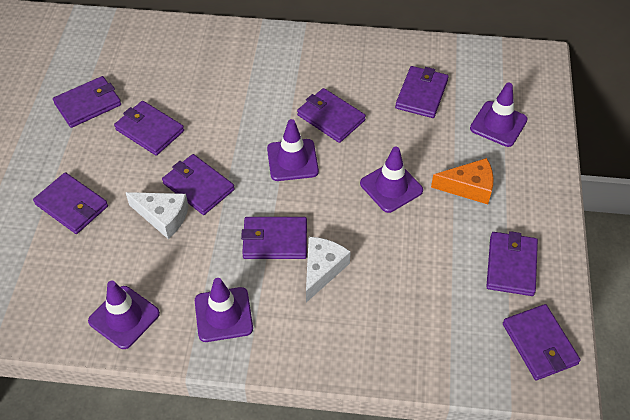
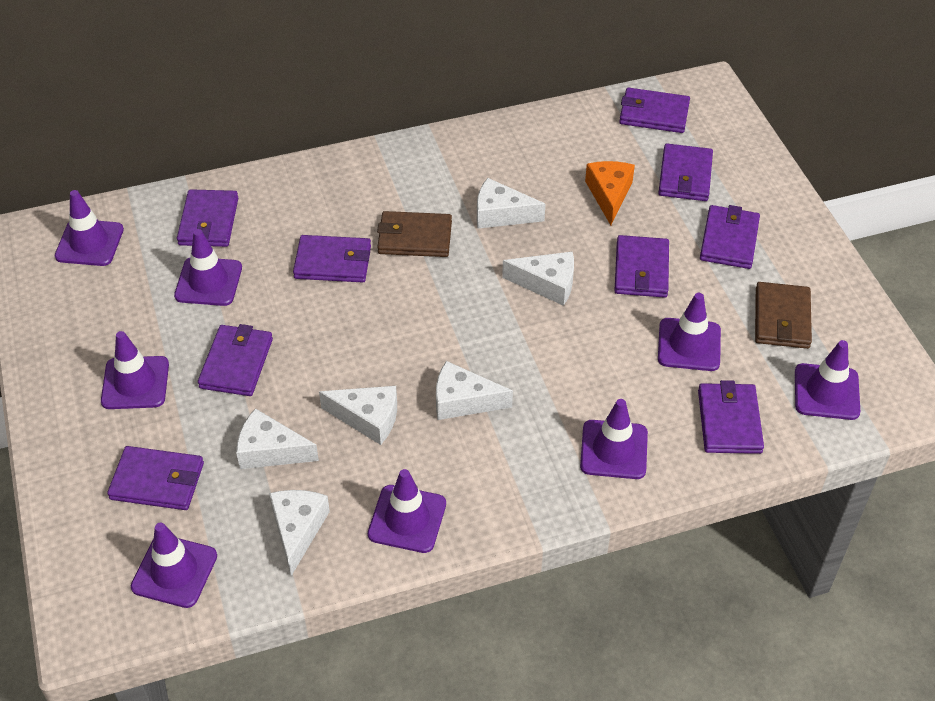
brown wallet: 0 -> 2
purple traffic cone: 5 -> 8
white cheese: 2 -> 6

